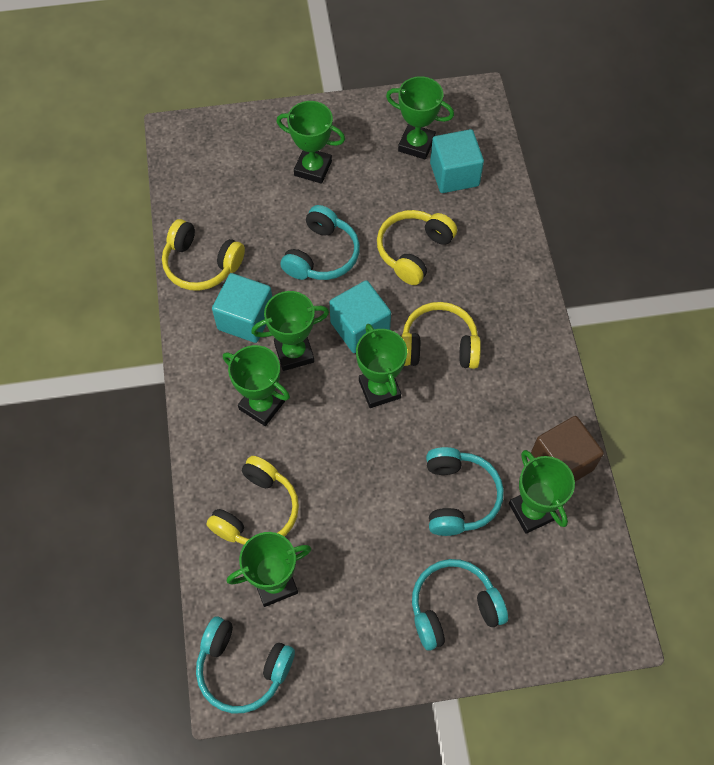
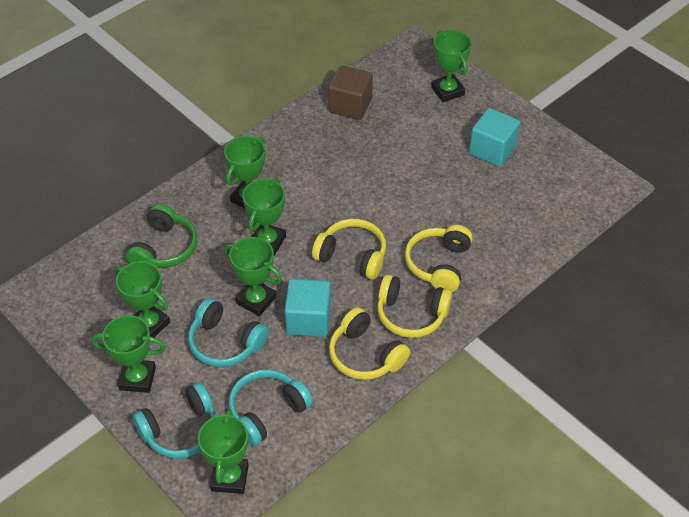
green headphones: 0 -> 1
turquoise cube: 3 -> 2
turquoise headphones: 4 -> 3

